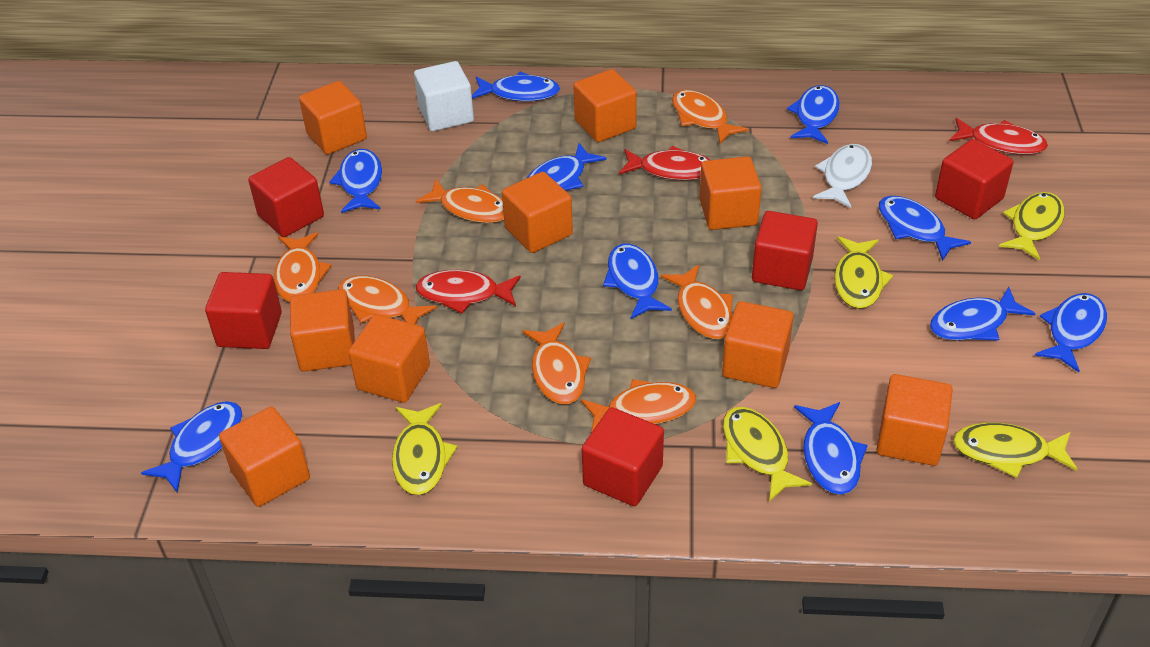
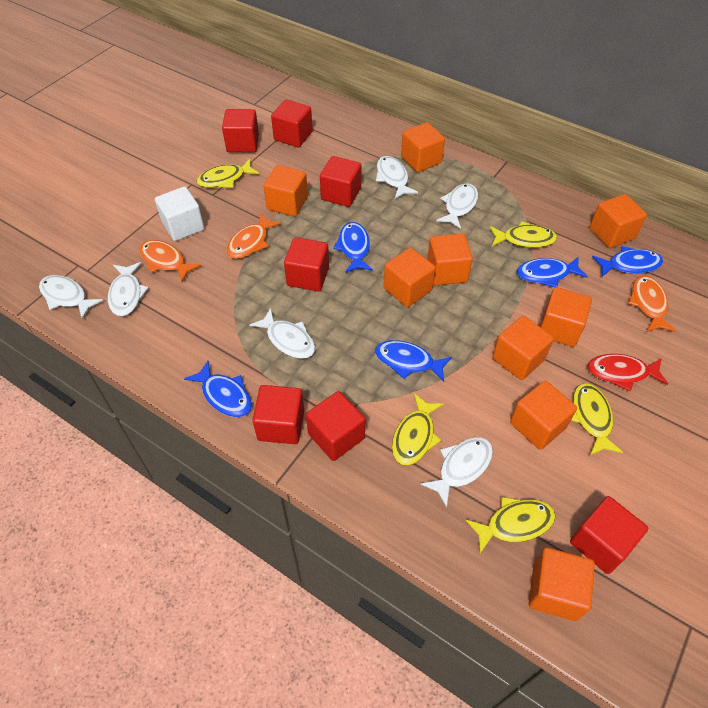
blue fish: 10 -> 5
orange fish: 7 -> 3
red cube: 5 -> 7
red fish: 3 -> 1
white fish: 1 -> 6

